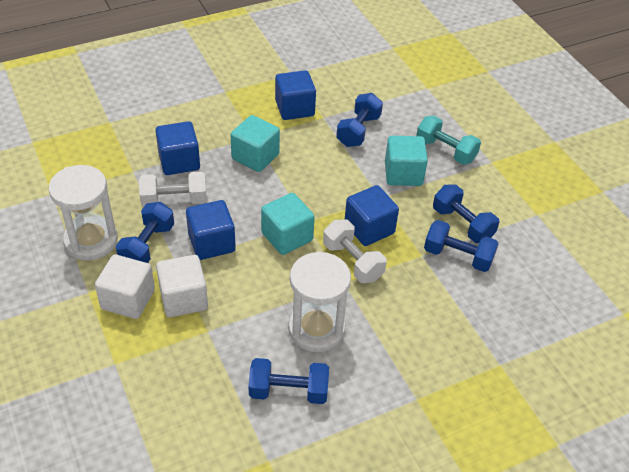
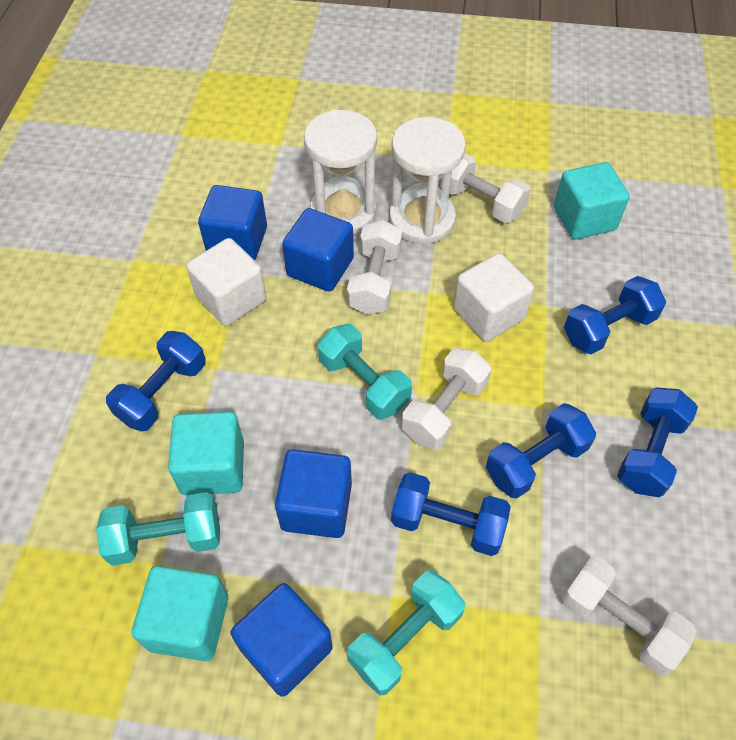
turquoise dumbbell: 1 -> 3
white dumbbell: 2 -> 4

